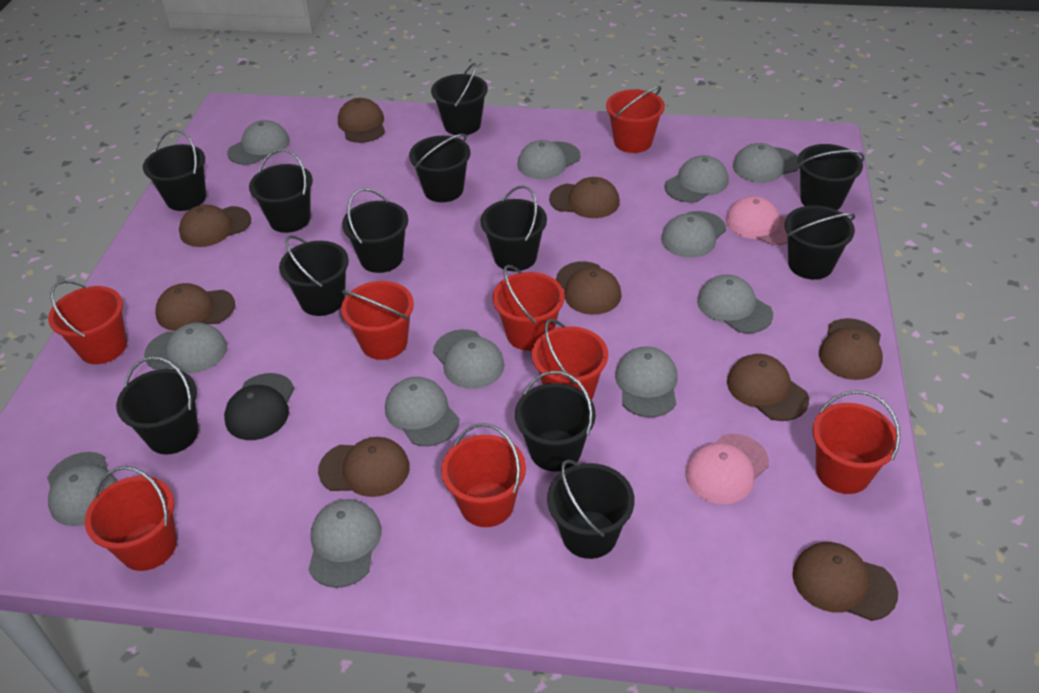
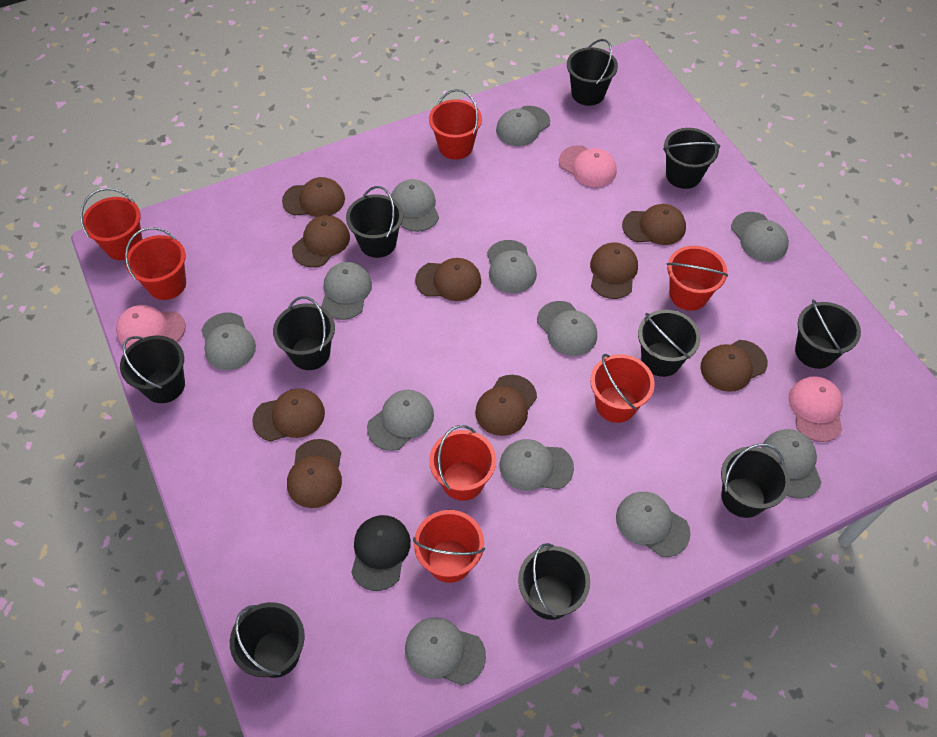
black bucket: 12 -> 10
pink cap: 2 -> 3
red bucket: 8 -> 7

